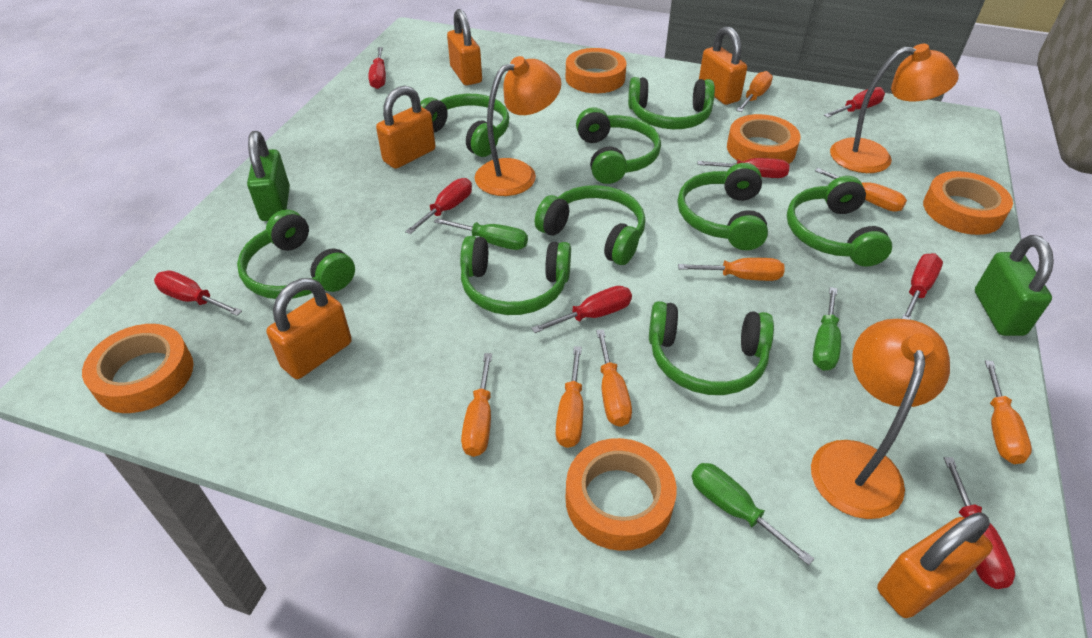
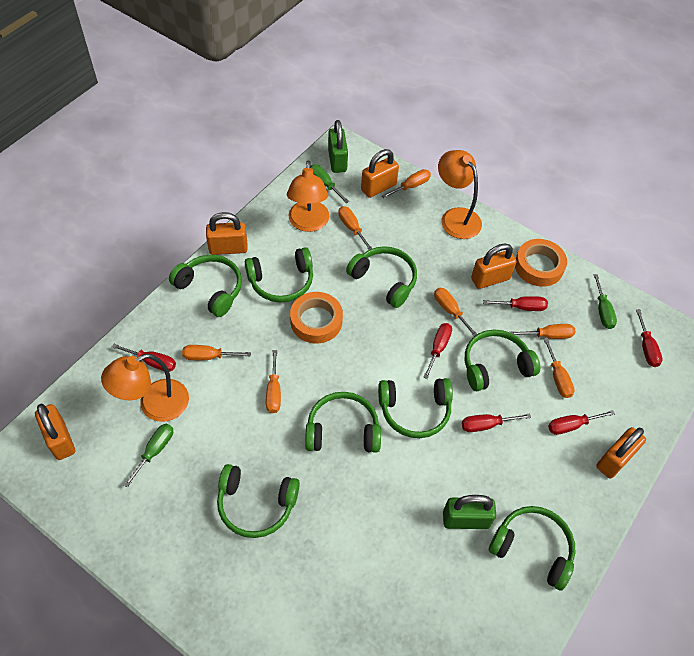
green headphones: 9 -> 8
orange tape: 5 -> 2
red screwdriver: 8 -> 6

